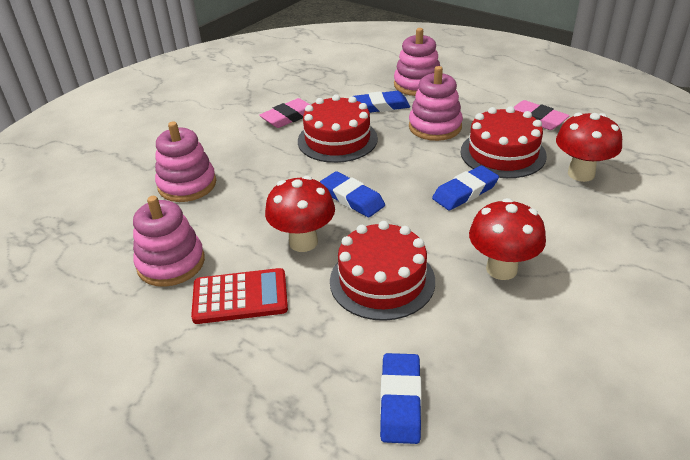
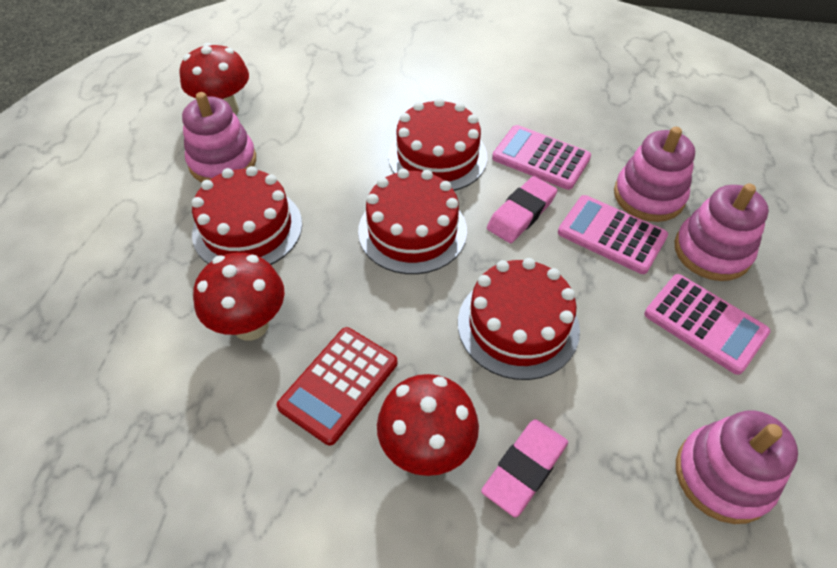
blue eraser: 4 -> 0
pink calculator: 0 -> 3
red cake: 3 -> 4

